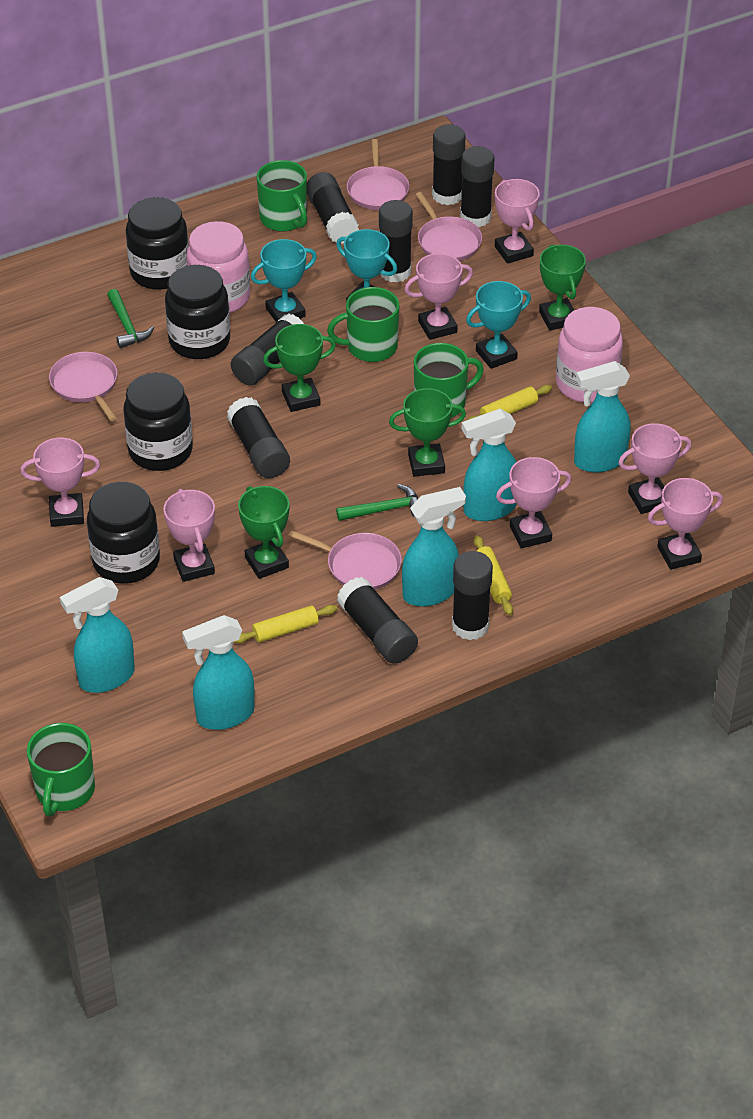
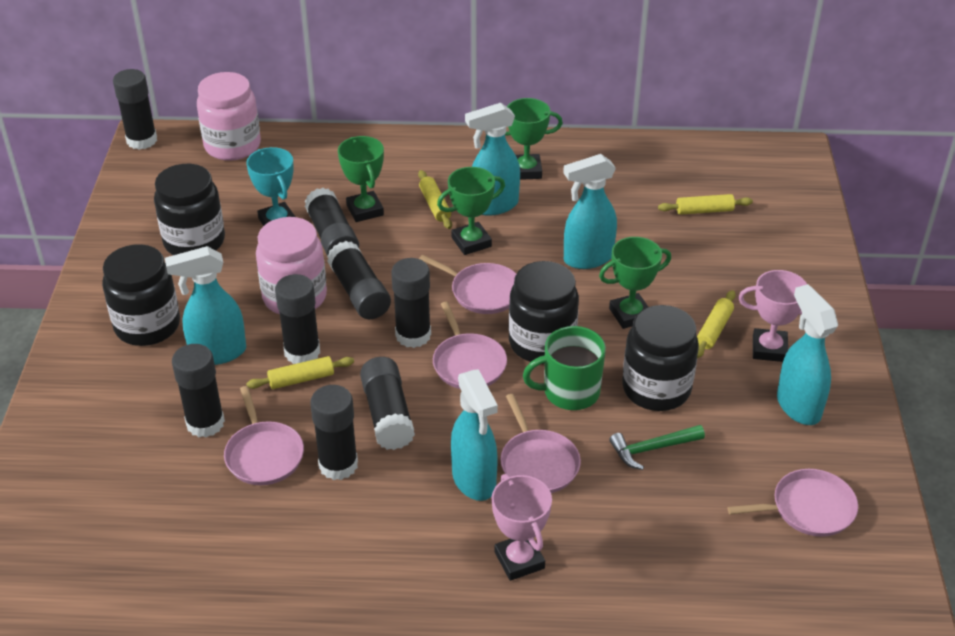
green hammer: 2 -> 1
green mug: 4 -> 1
pink pan: 4 -> 5
pink trophy: 7 -> 2
turquoise trophy: 3 -> 1
yellow rolling pin: 3 -> 4

